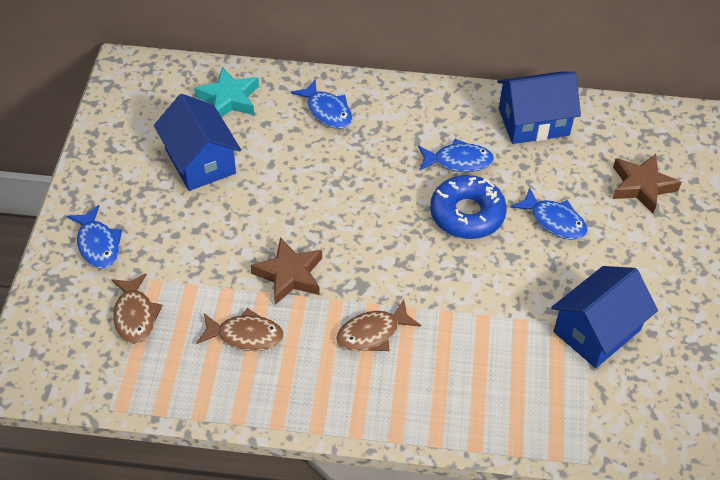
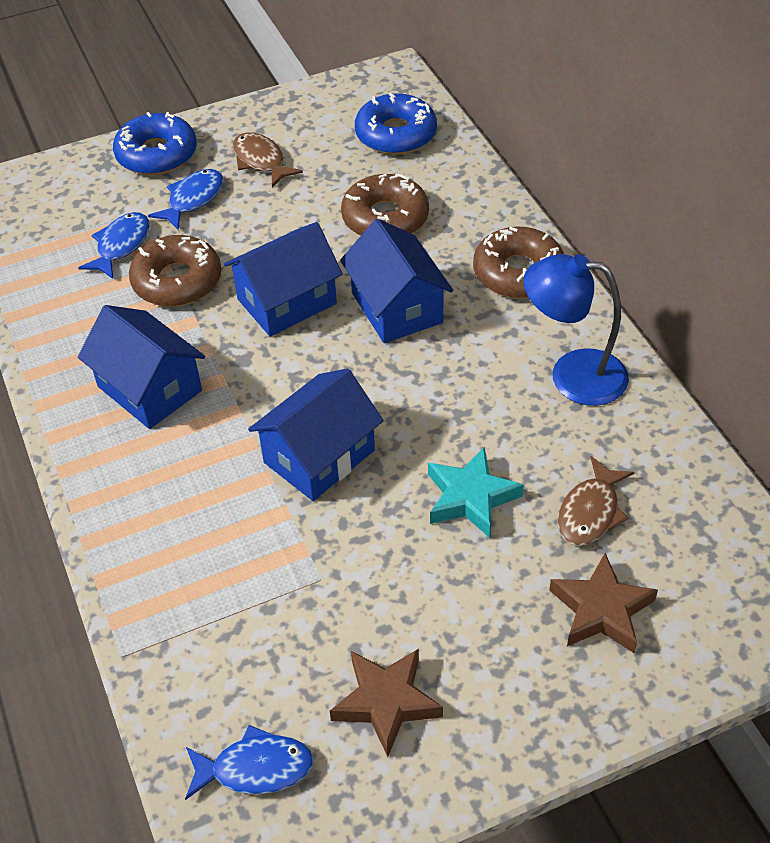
blue donut: 1 -> 2
blue fish: 4 -> 3
blue house: 3 -> 4
blue lamp: 0 -> 1
brown donut: 0 -> 3
brown fish: 3 -> 2

